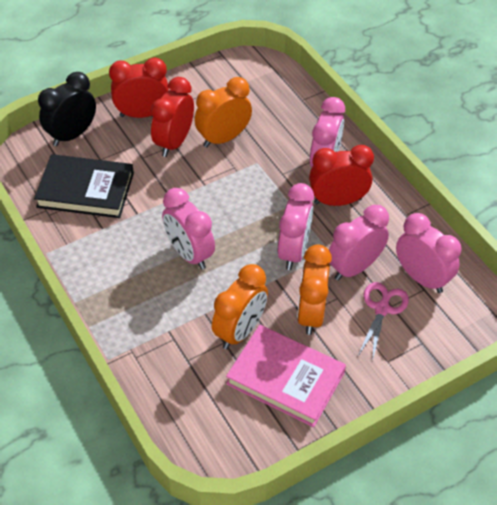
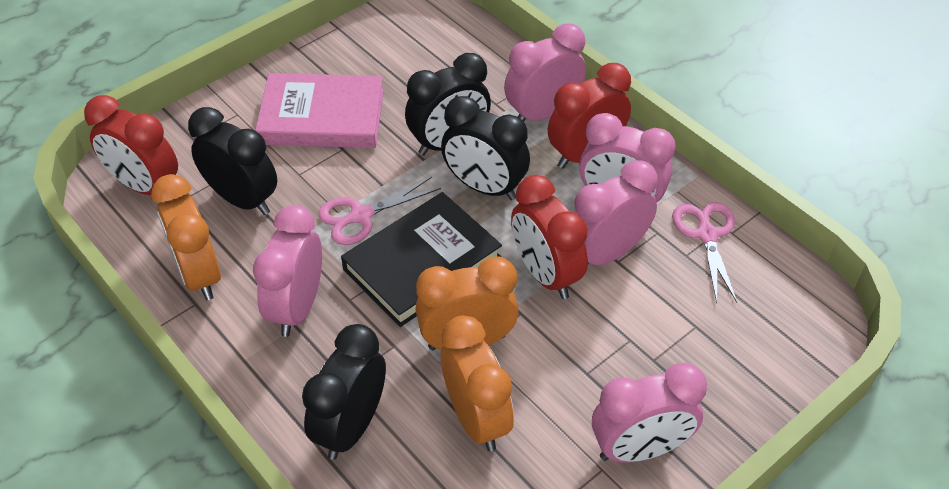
black clock: 1 -> 4
pink scissors: 1 -> 2

